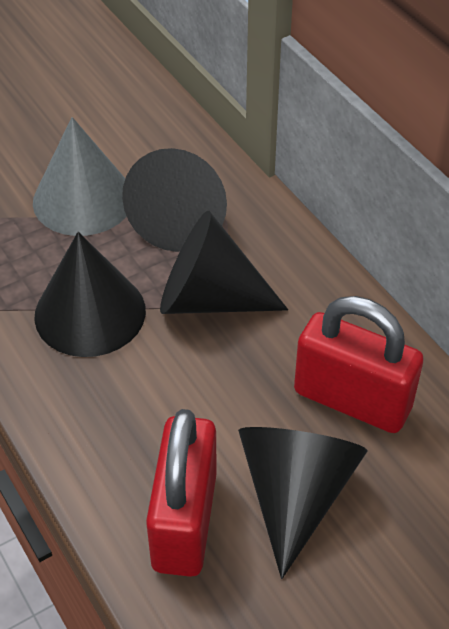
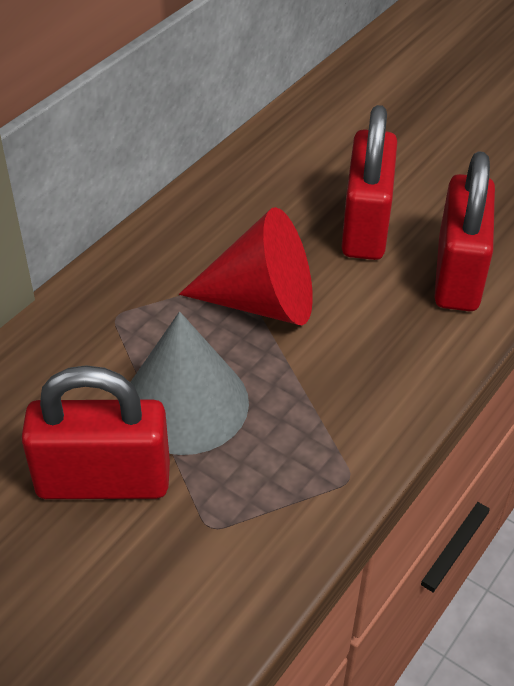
black cone: 4 -> 0
red cone: 0 -> 1
red padlock: 2 -> 3

